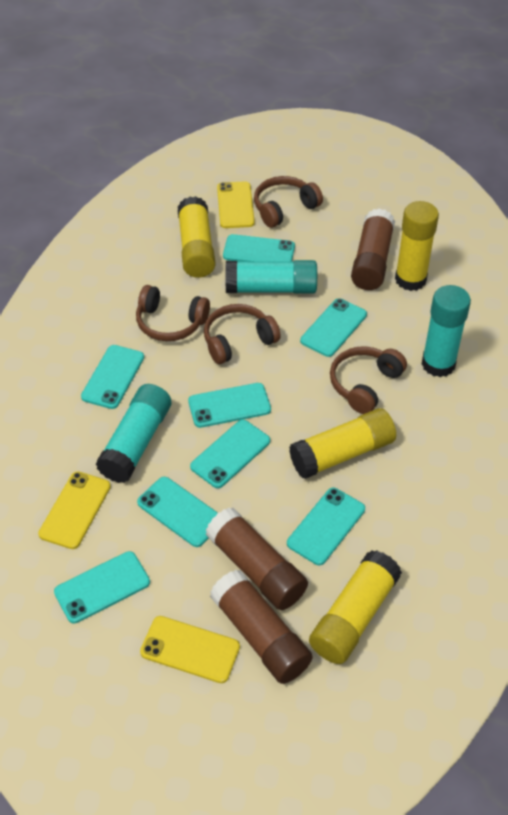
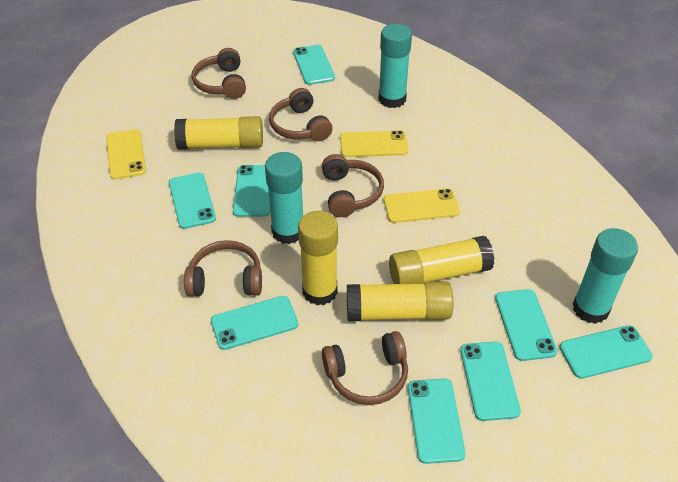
brown glue stick: 3 -> 0
brown headphones: 4 -> 5

